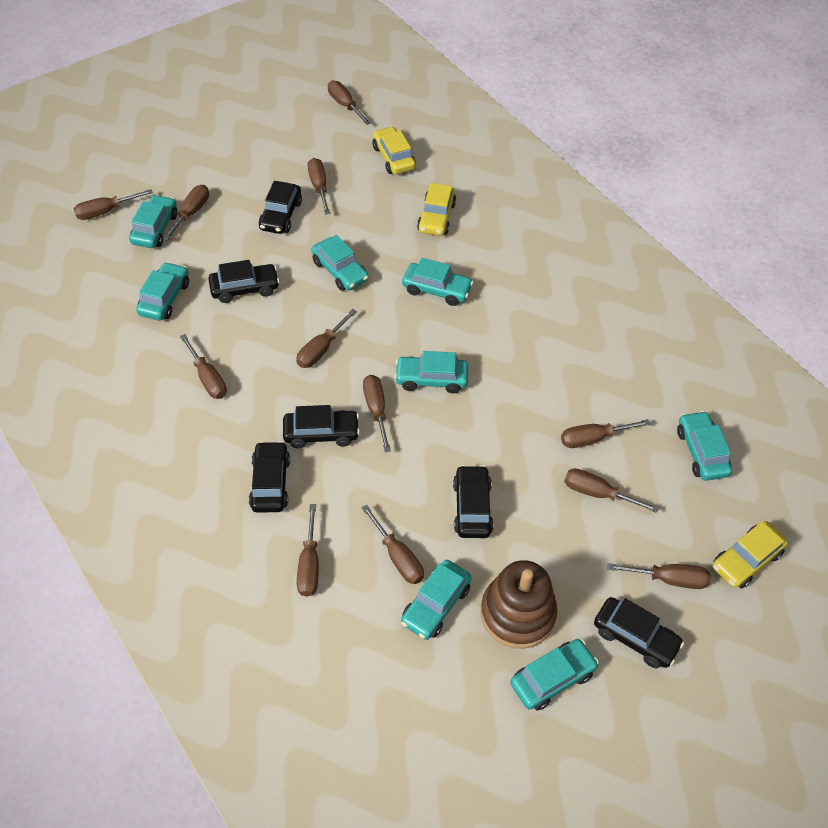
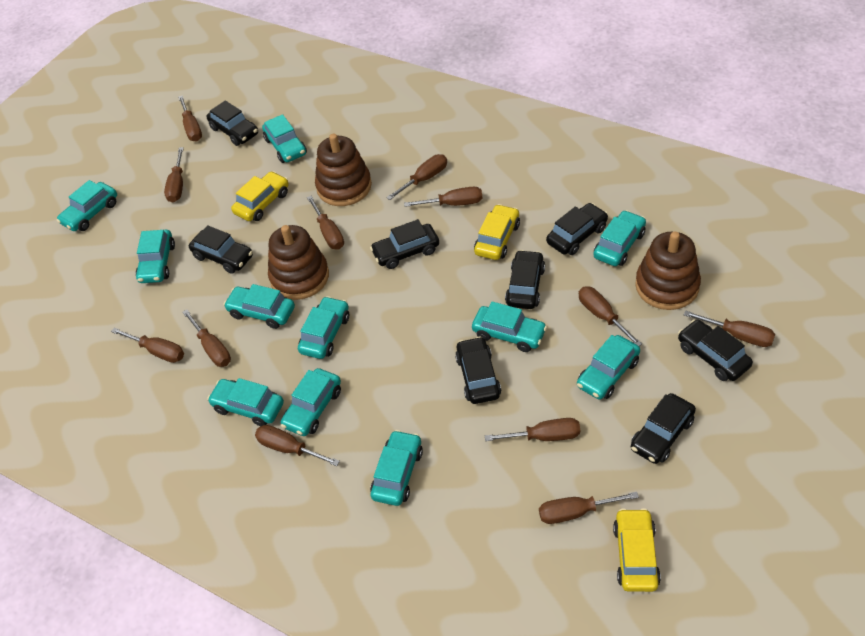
black car: 6 -> 8
brown stacking toy: 1 -> 3
turquoise car: 8 -> 11

